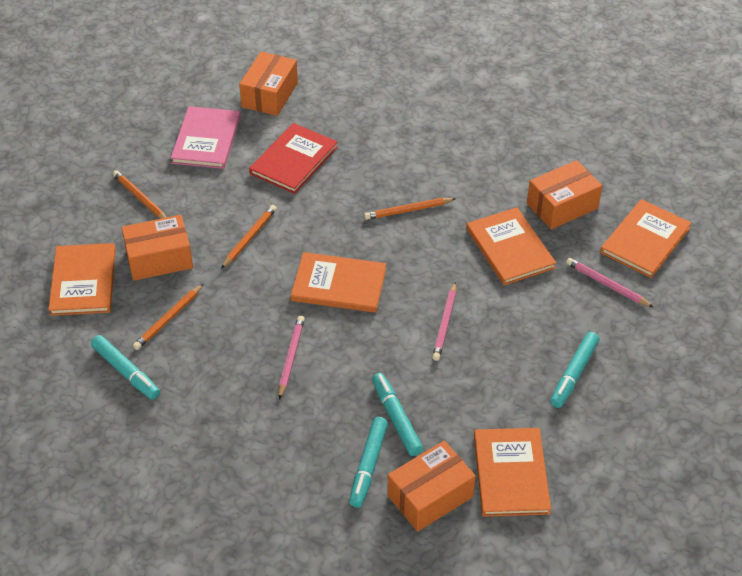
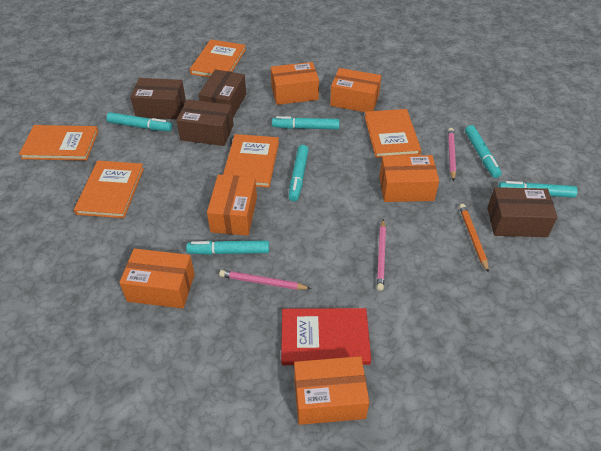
brown box: 0 -> 4
orange box: 4 -> 6
orange pencil: 4 -> 1
pink book: 1 -> 0
turquoise marker: 4 -> 6

